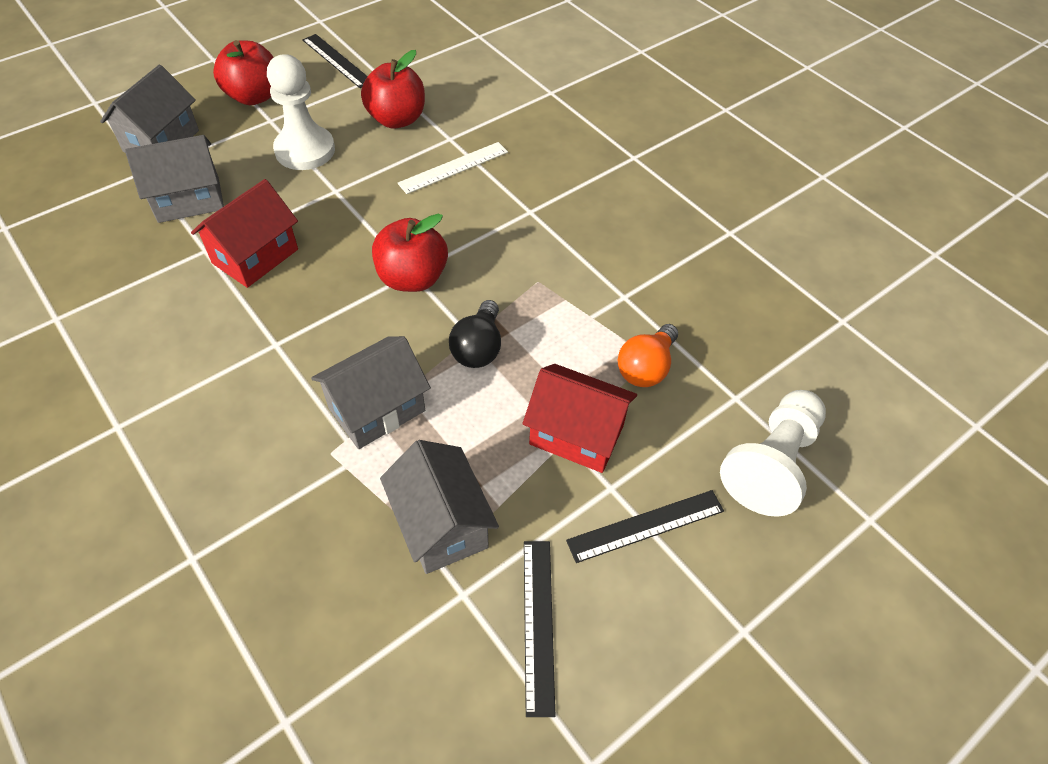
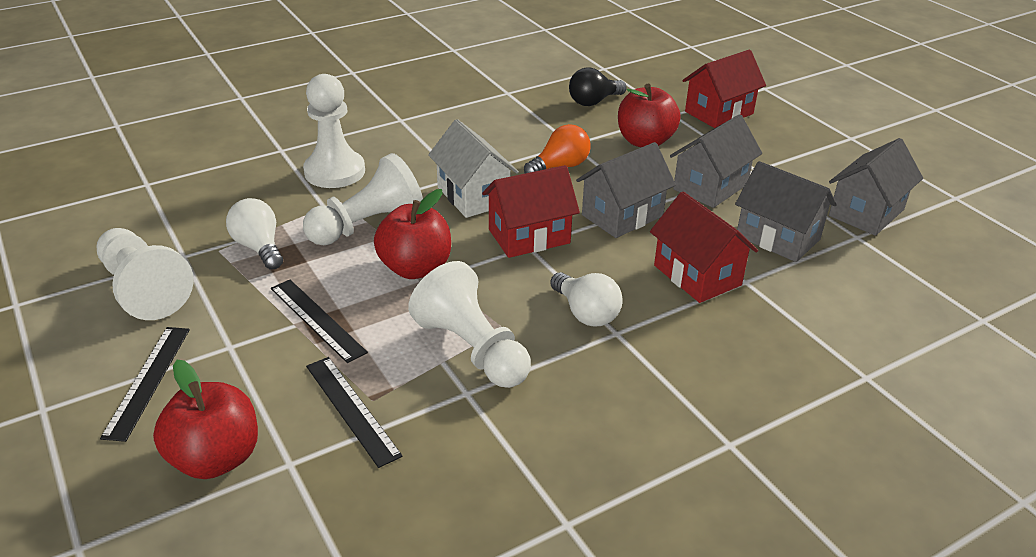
red house: 2 -> 3
white house: 0 -> 1
white light bulb: 0 -> 2
white pawn: 2 -> 4
white ruler: 1 -> 0

